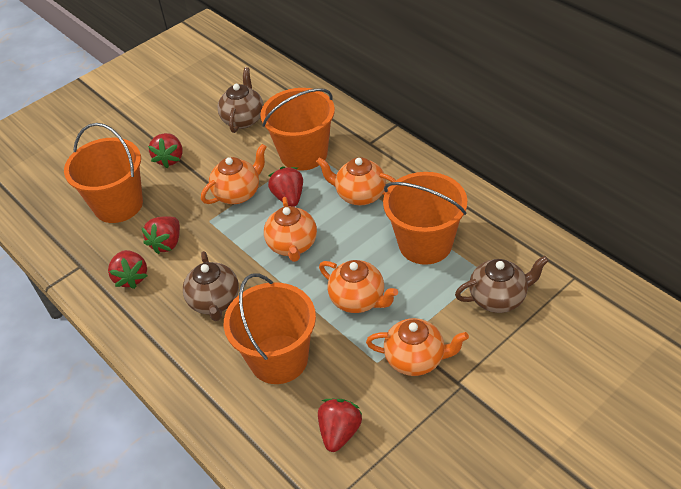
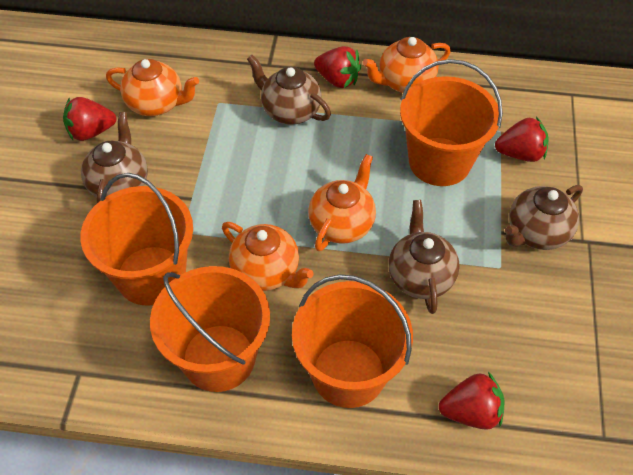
brown teapot: 3 -> 4
orange teapot: 5 -> 4
red strawberry: 5 -> 4

